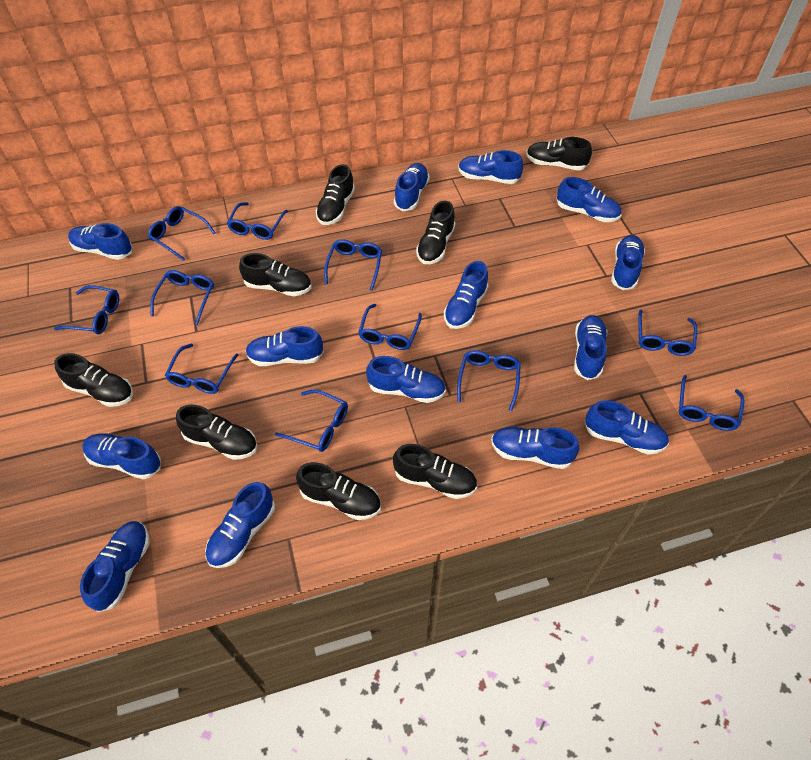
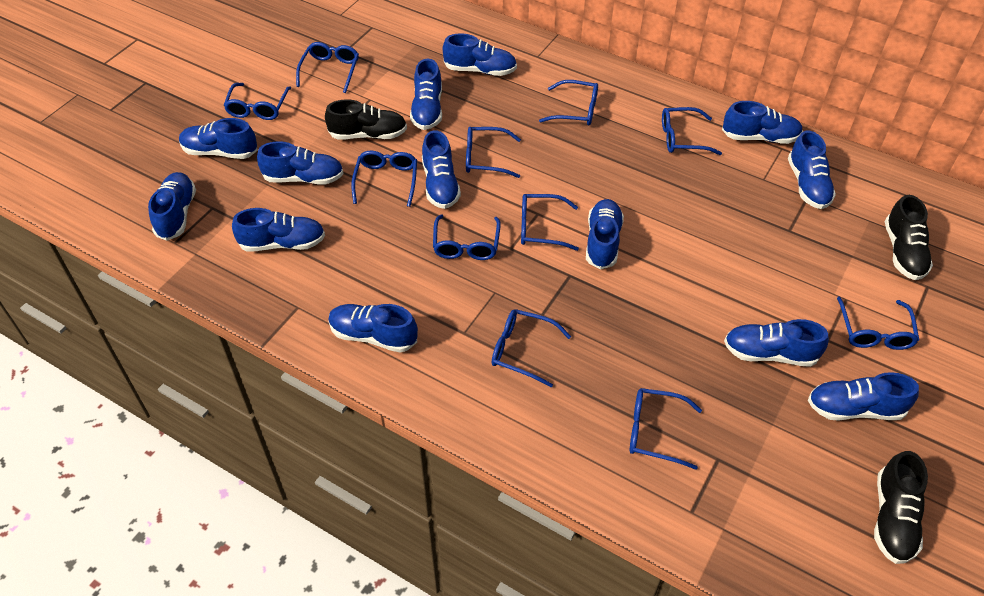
black shoe: 8 -> 3
blue shoe: 14 -> 13

